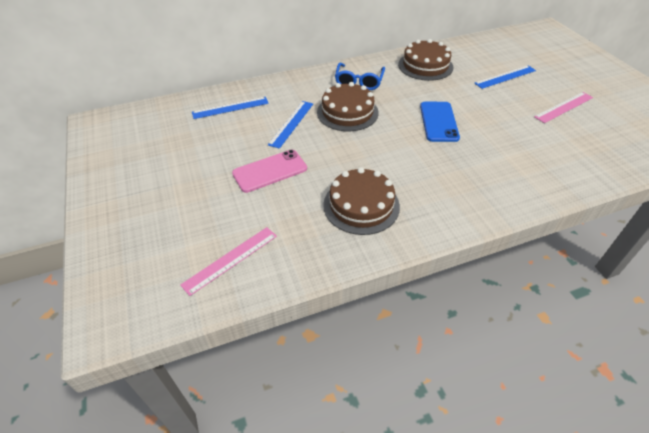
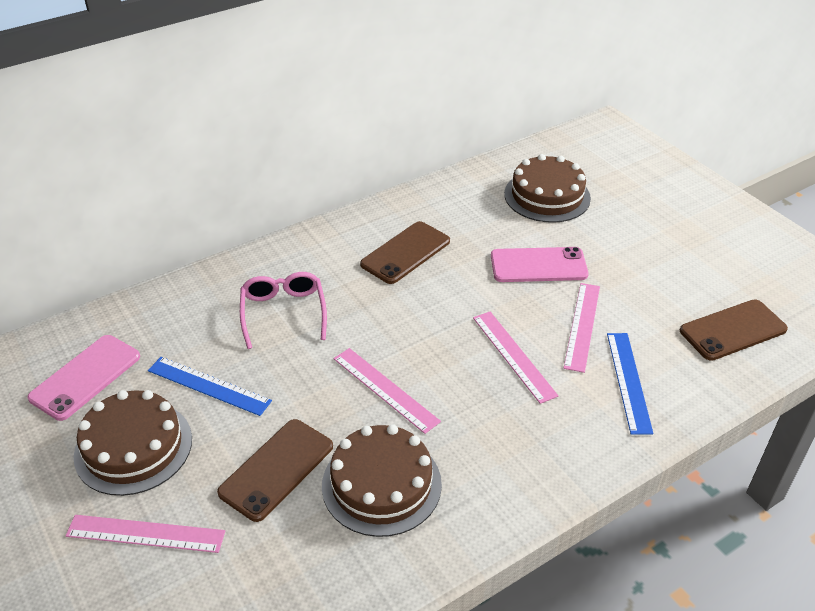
blue glasses: 1 -> 0
blue phone: 1 -> 0
blue ruler: 3 -> 2
brown phone: 0 -> 3
pink glasses: 0 -> 1
pink phone: 1 -> 2
pink ruler: 2 -> 4

